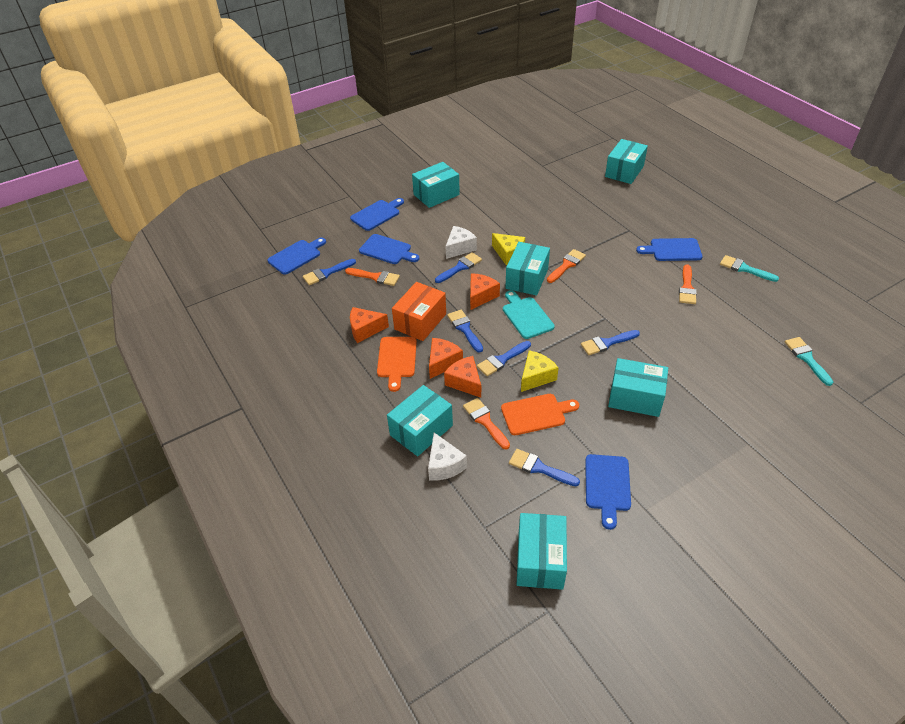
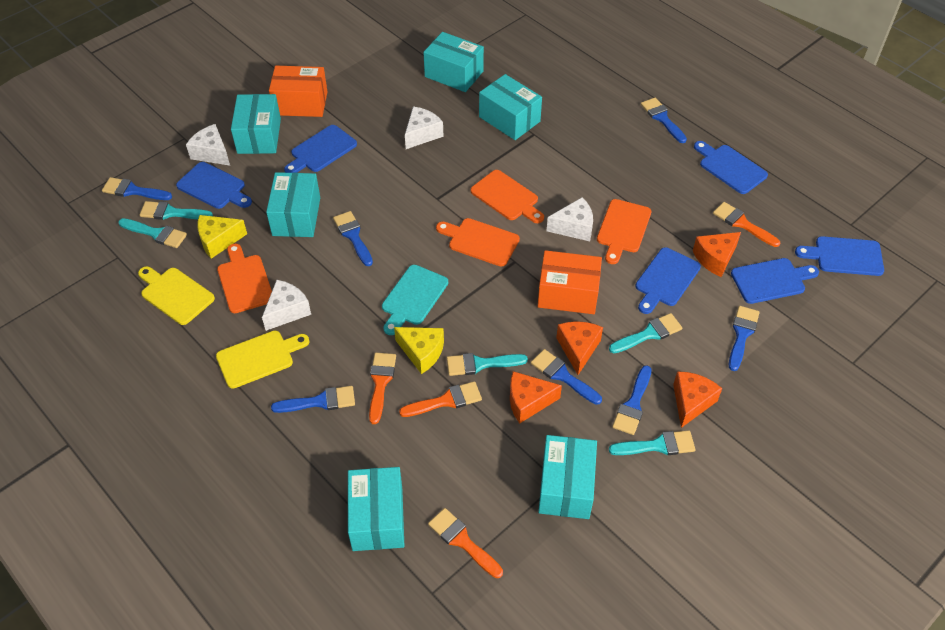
blue brush: 6 -> 7
blue cutting board: 5 -> 6
orange box: 1 -> 2
orange cutting board: 2 -> 4
turquoise brush: 2 -> 5
white cheese: 2 -> 4
yellow cutting board: 0 -> 2

